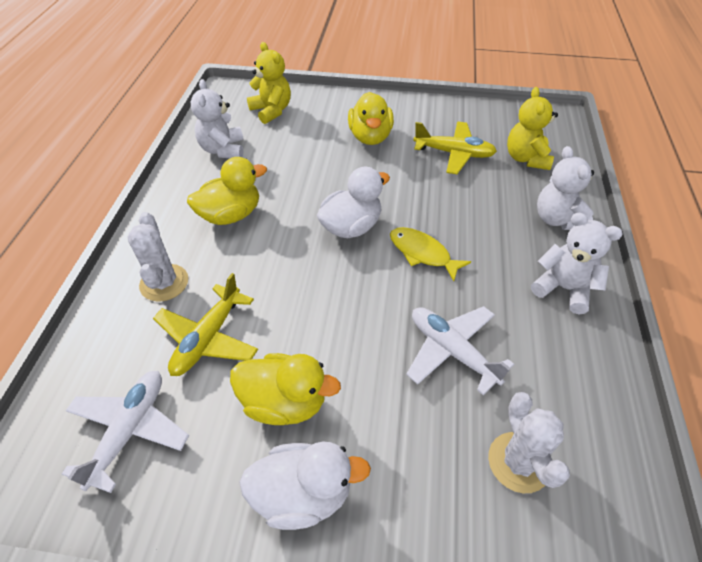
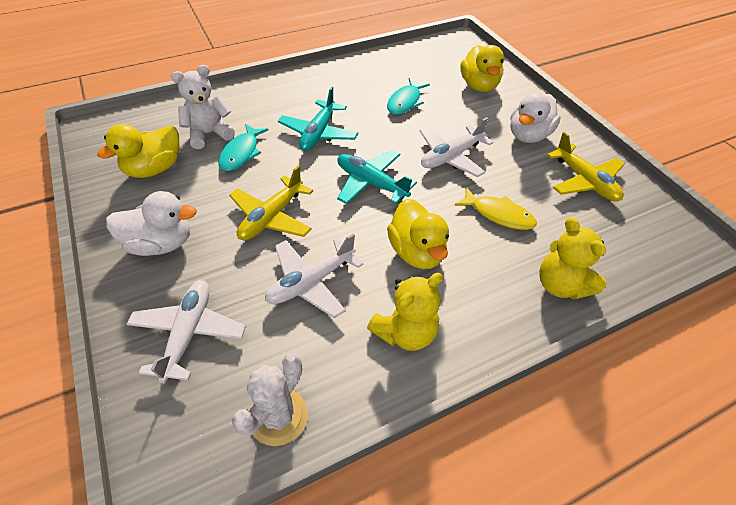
turquoise fish: 0 -> 2
turquoise plane: 0 -> 2
white cactus: 2 -> 1
white plane: 2 -> 3
white teddy bear: 3 -> 1

